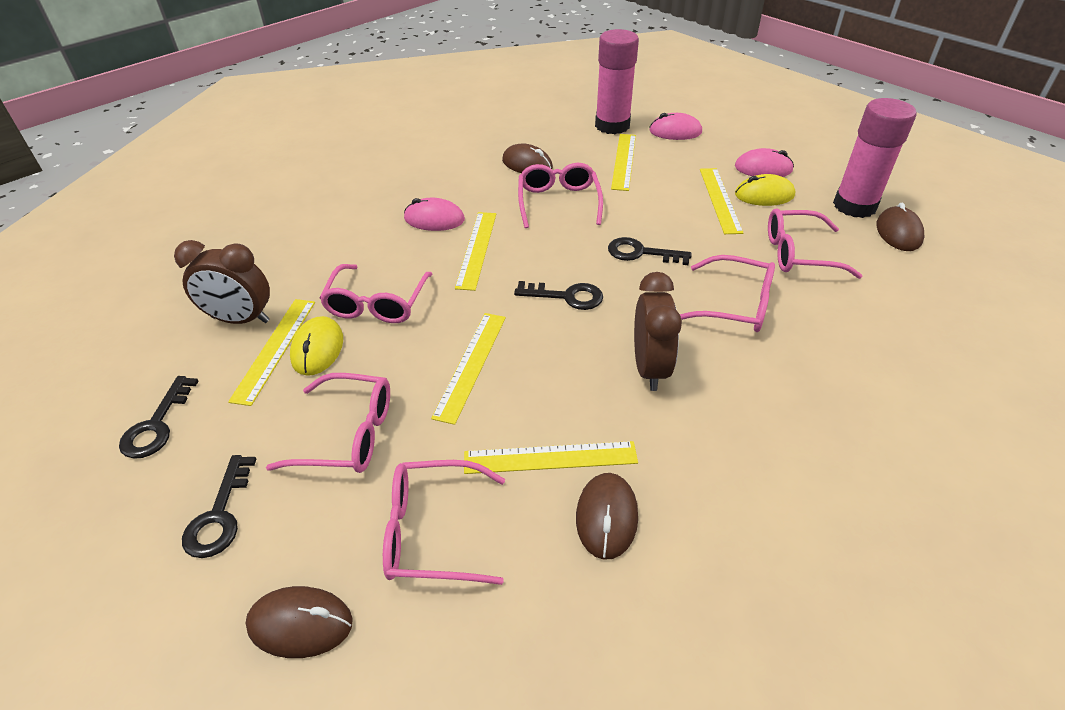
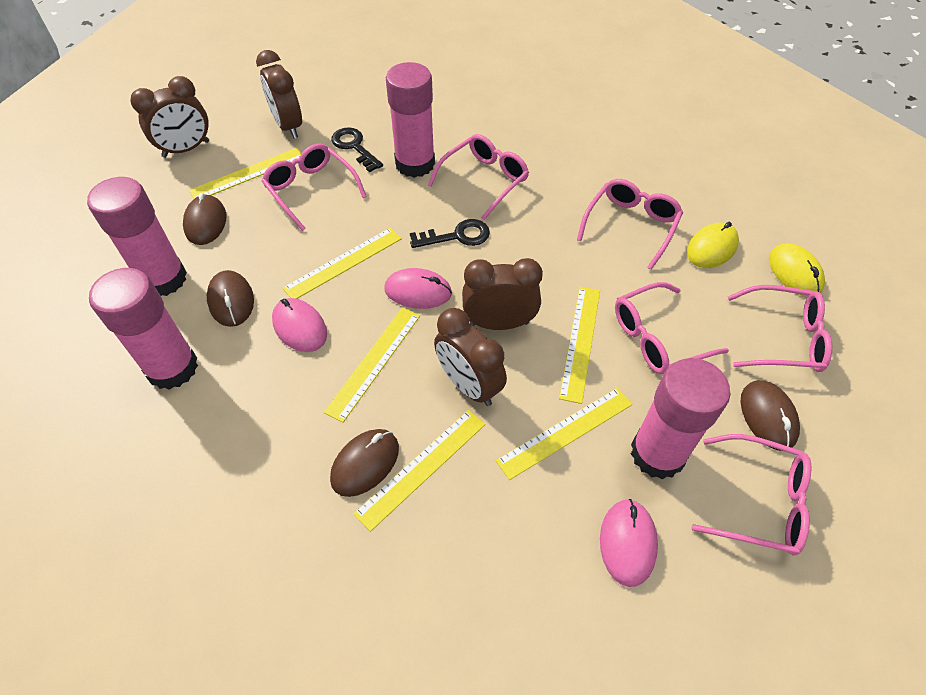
black key: 4 -> 2
brown clock: 2 -> 4
pink glue stick: 2 -> 4

